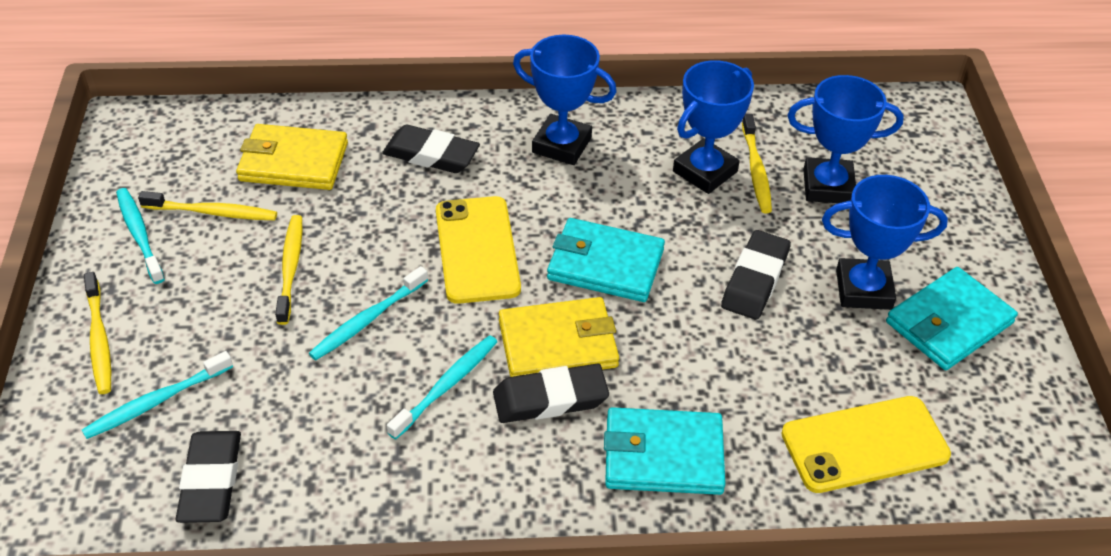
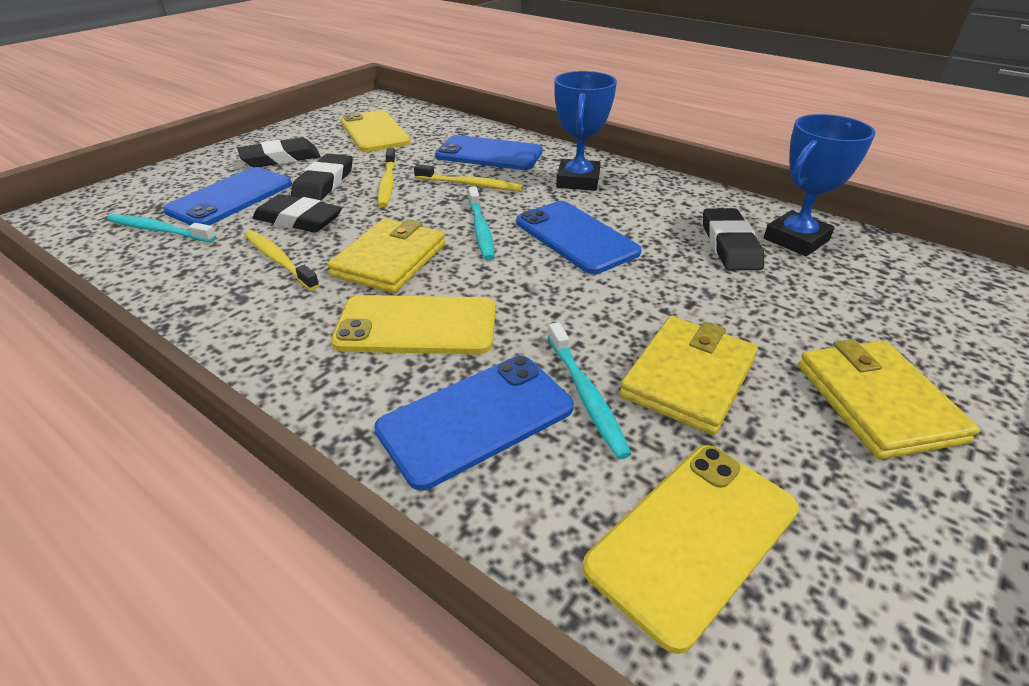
blue phone: 0 -> 4
blue trophy: 4 -> 2
turquoise toothbrush: 4 -> 3
turquoise wallet: 3 -> 0
yellow phone: 2 -> 3
yellow toothbrush: 4 -> 3
yellow wallet: 2 -> 3

